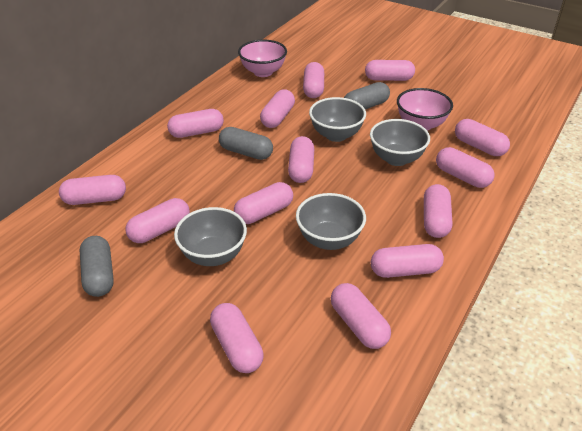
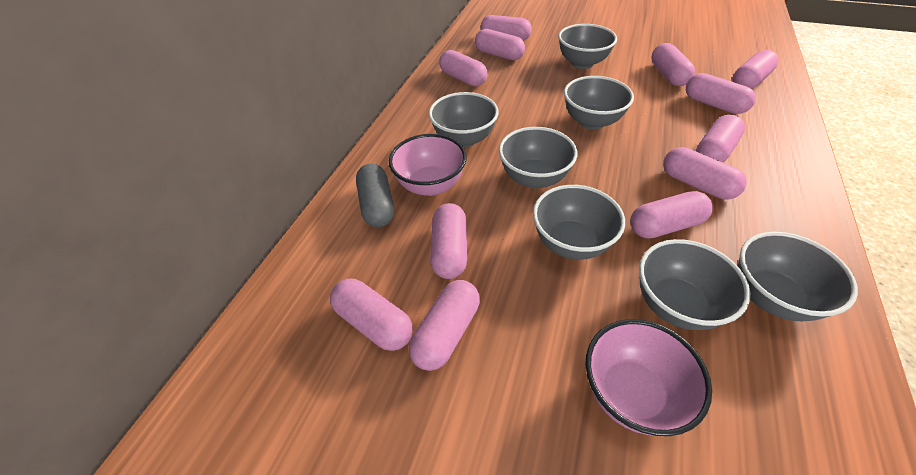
grey bowl: 4 -> 7
grey capsule: 3 -> 1
pink capsule: 14 -> 12

